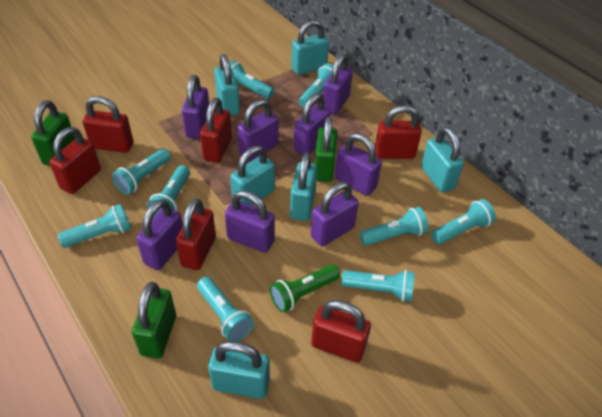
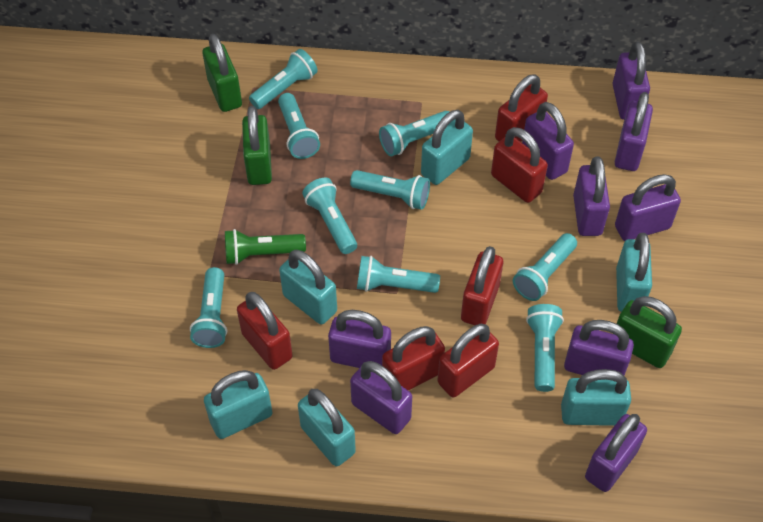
purple padlock: 8 -> 9

